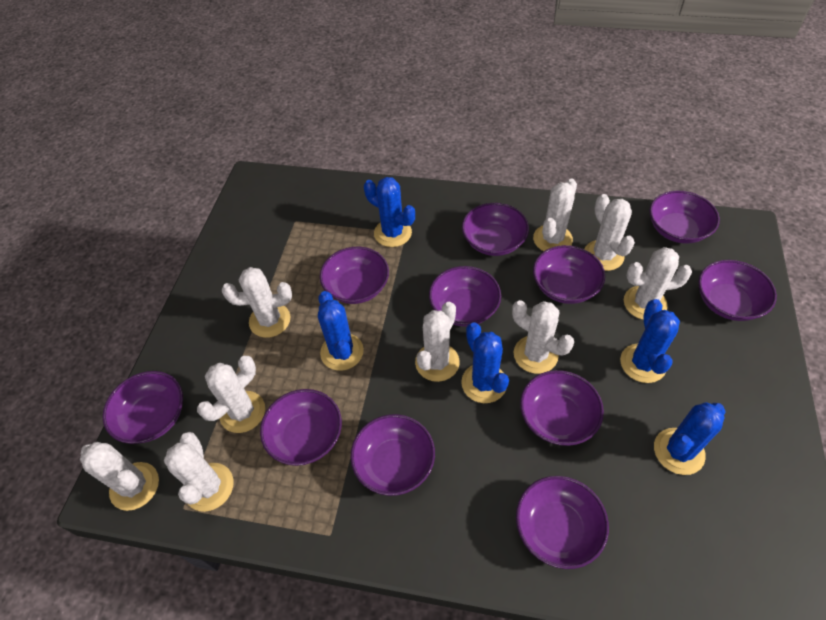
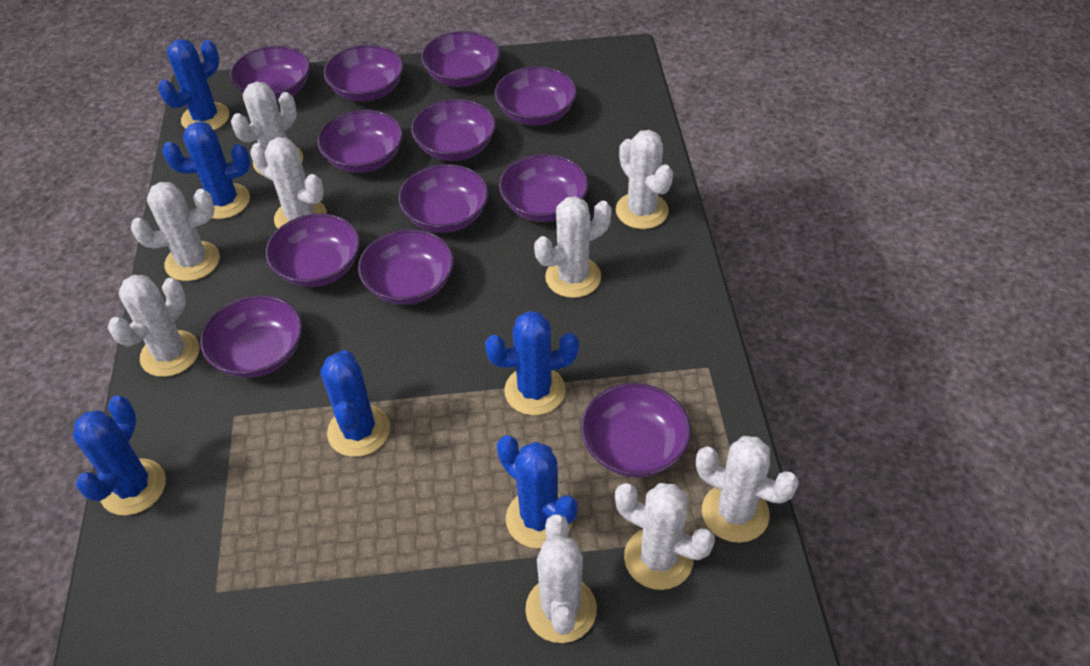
blue cactus: 5 -> 6
purple bowl: 11 -> 12

